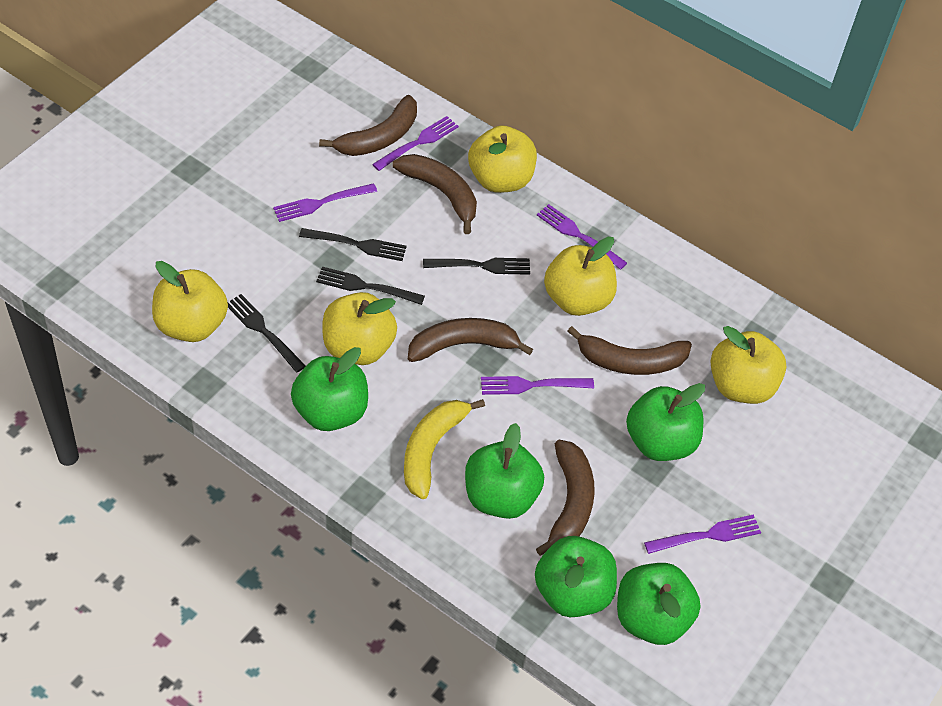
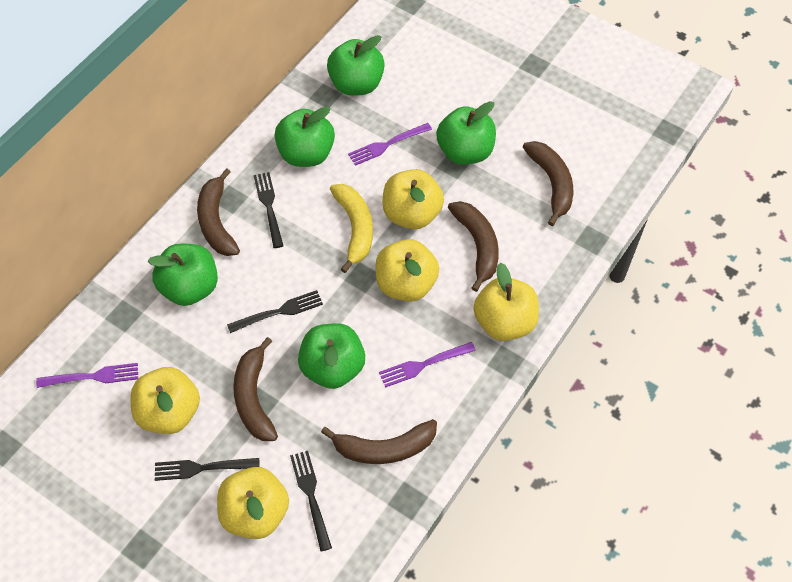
purple fork: 5 -> 3

